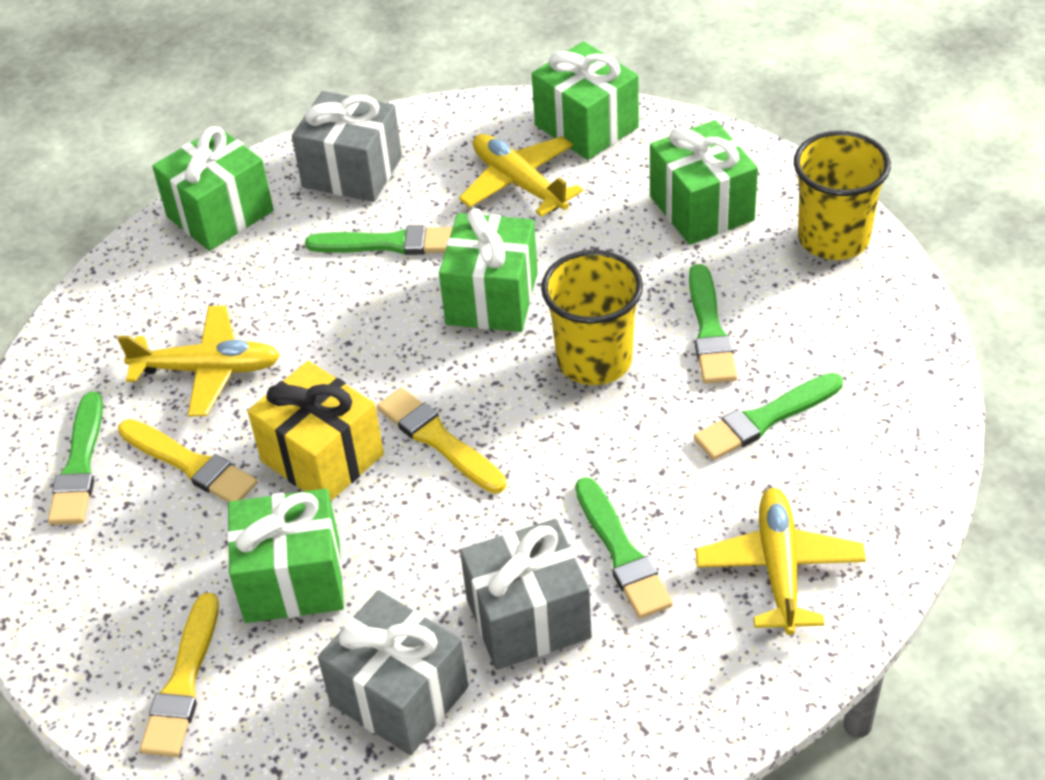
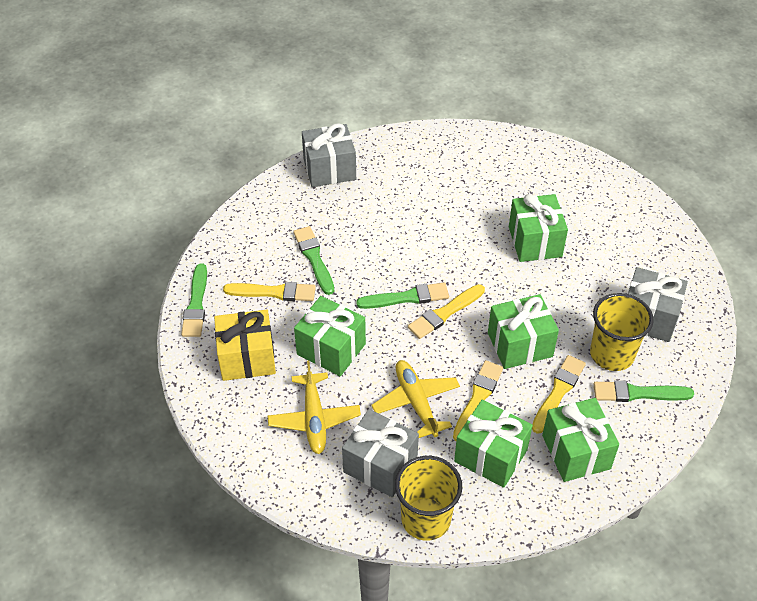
green brush: 5 -> 4
yellow brush: 3 -> 4
yellow plane: 3 -> 2

